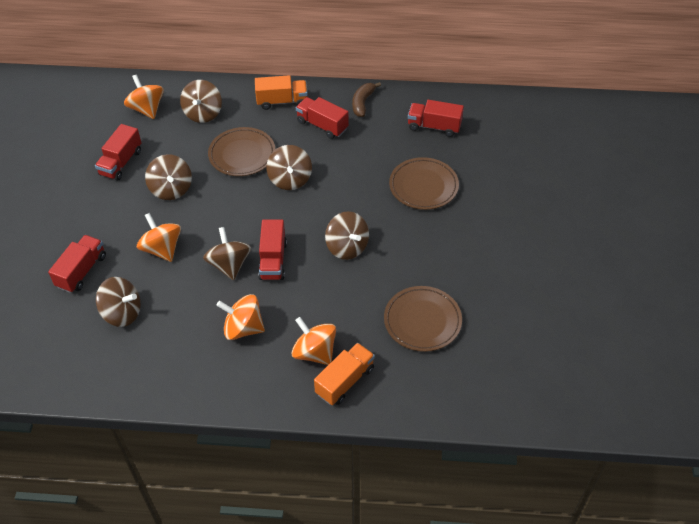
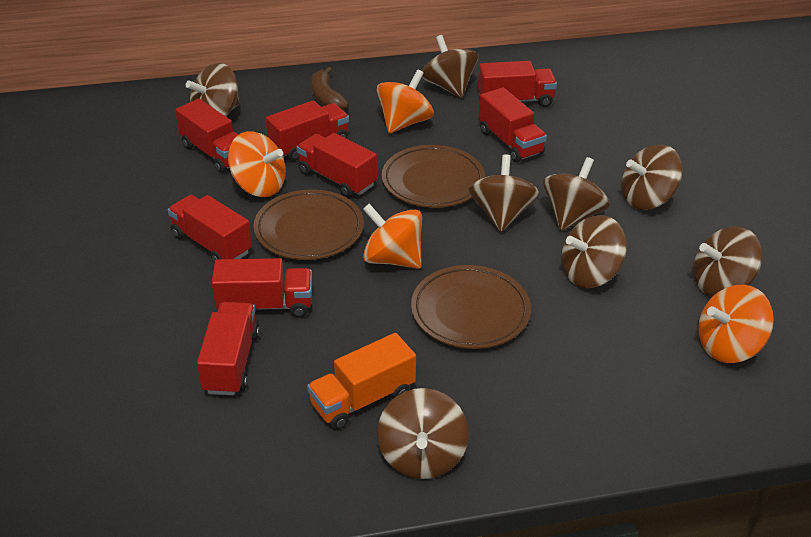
brown spinning top: 6 -> 8
orange truck: 2 -> 1
red truck: 5 -> 8

